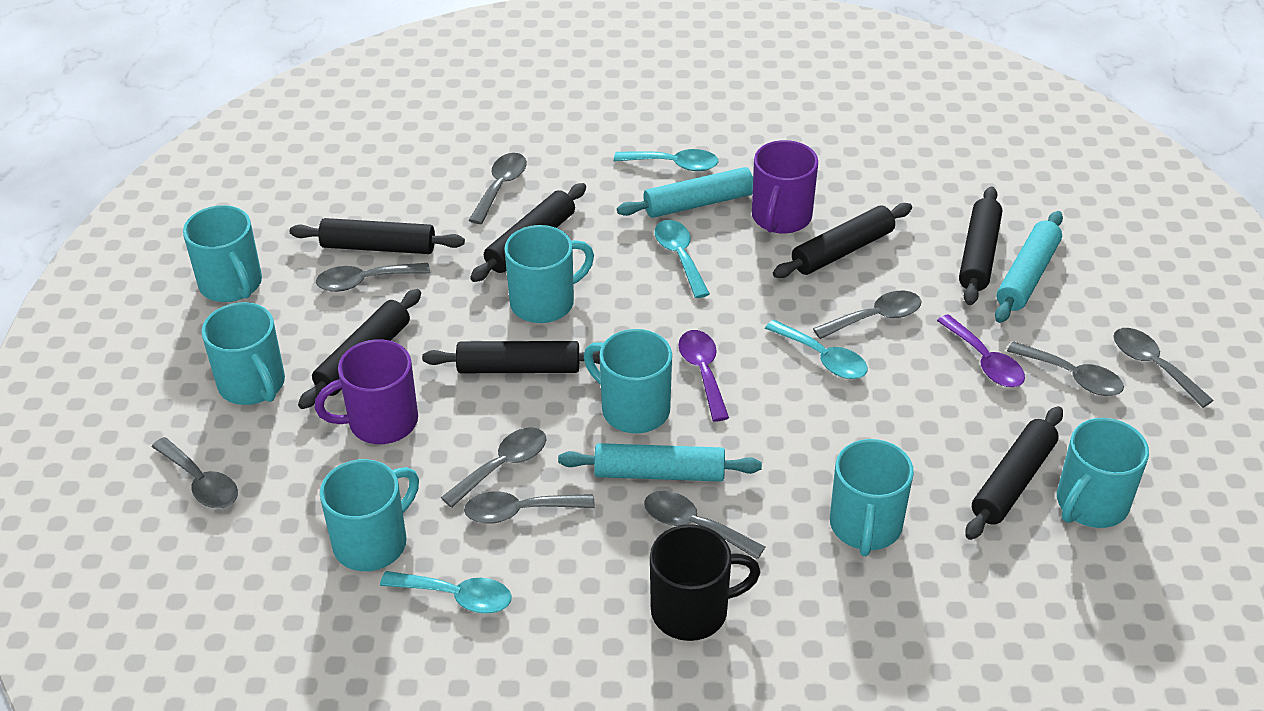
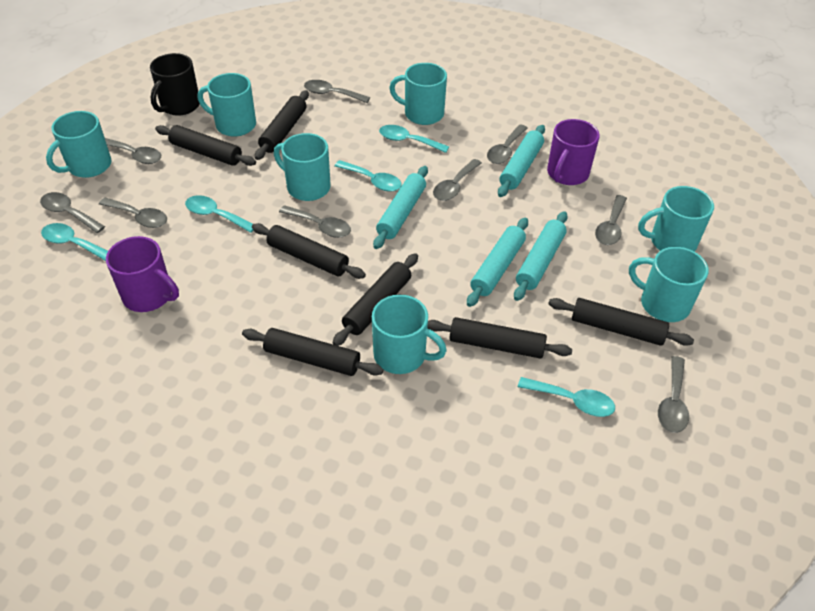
purple spoon: 2 -> 0
turquoise rolling pin: 3 -> 4
turquoise spoon: 4 -> 5

